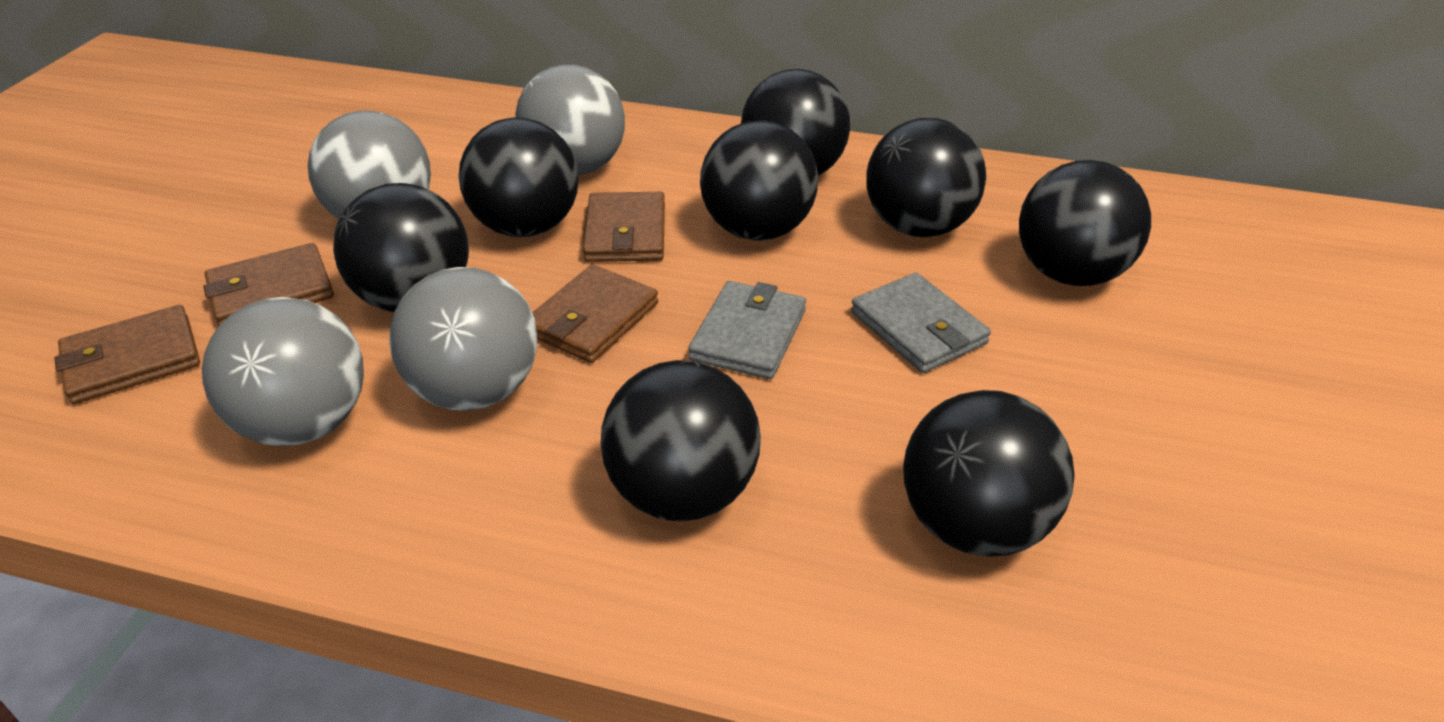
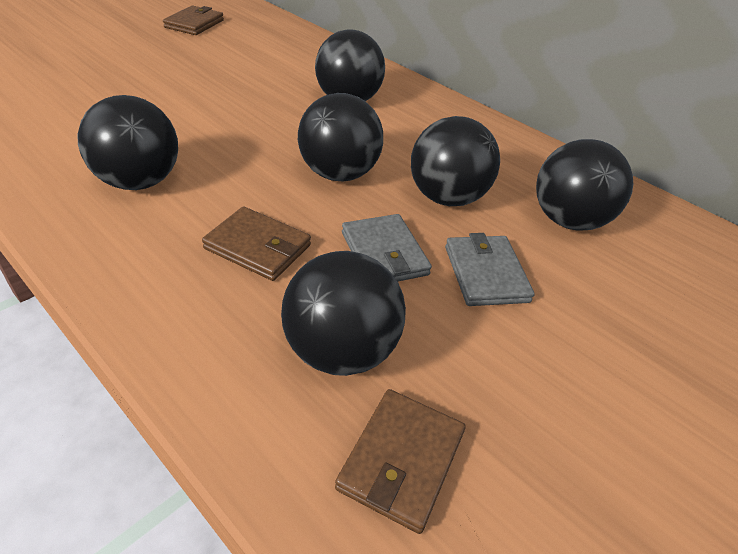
black ball: 8 -> 6
brown wallet: 4 -> 3
grey ball: 4 -> 0

